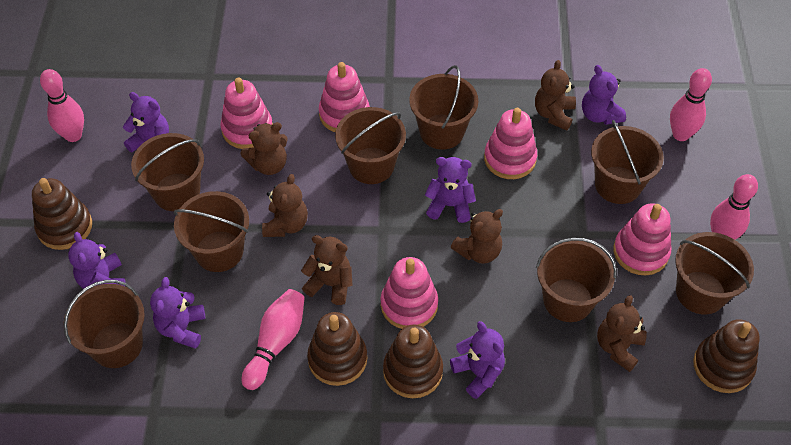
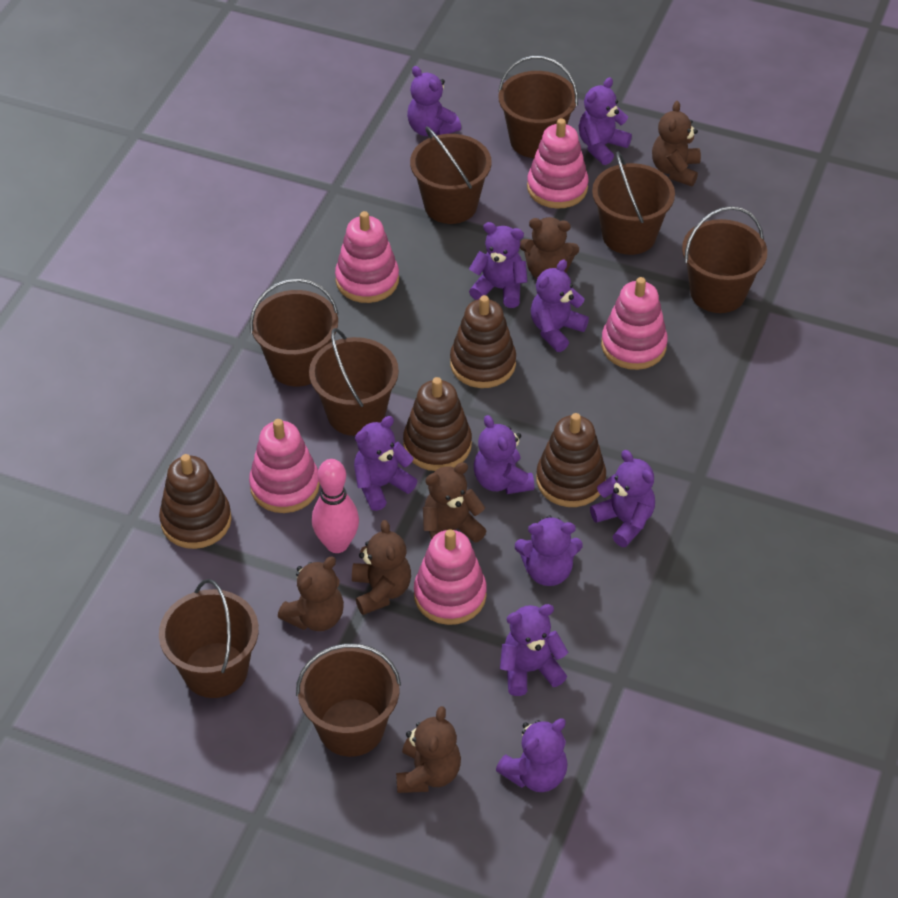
pink bowling pin: 4 -> 1
purple teddy bear: 6 -> 10

